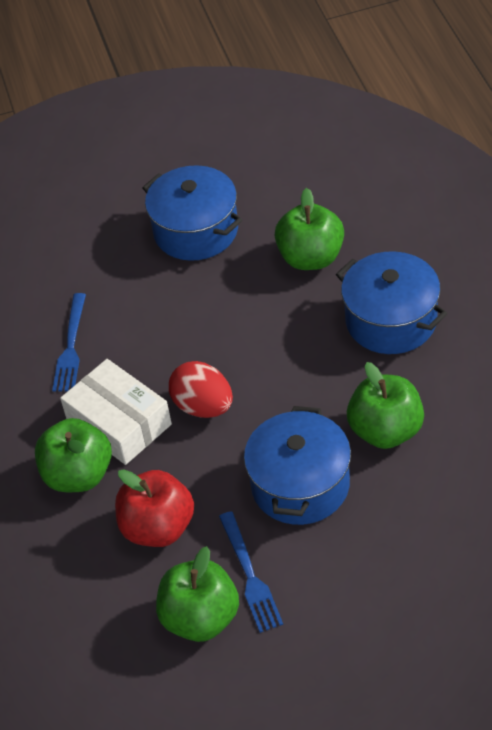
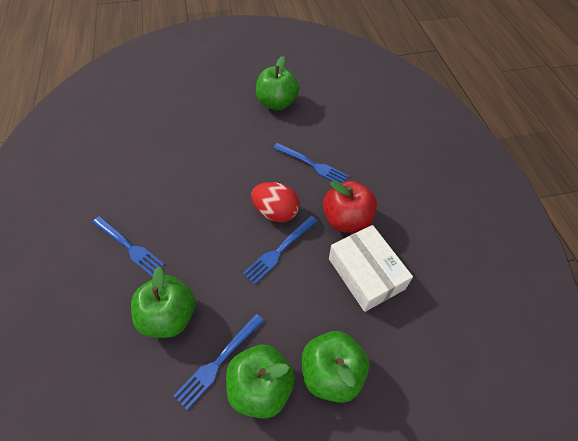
blue fork: 2 -> 4
blue pot: 3 -> 0

